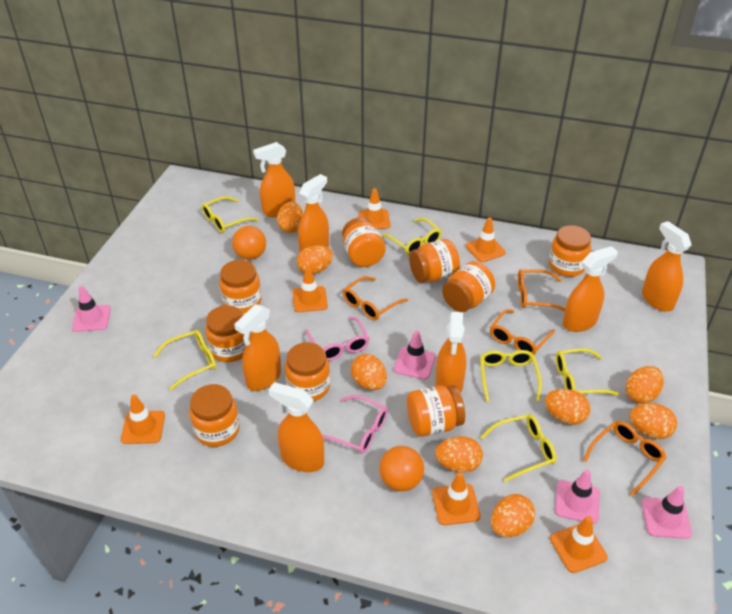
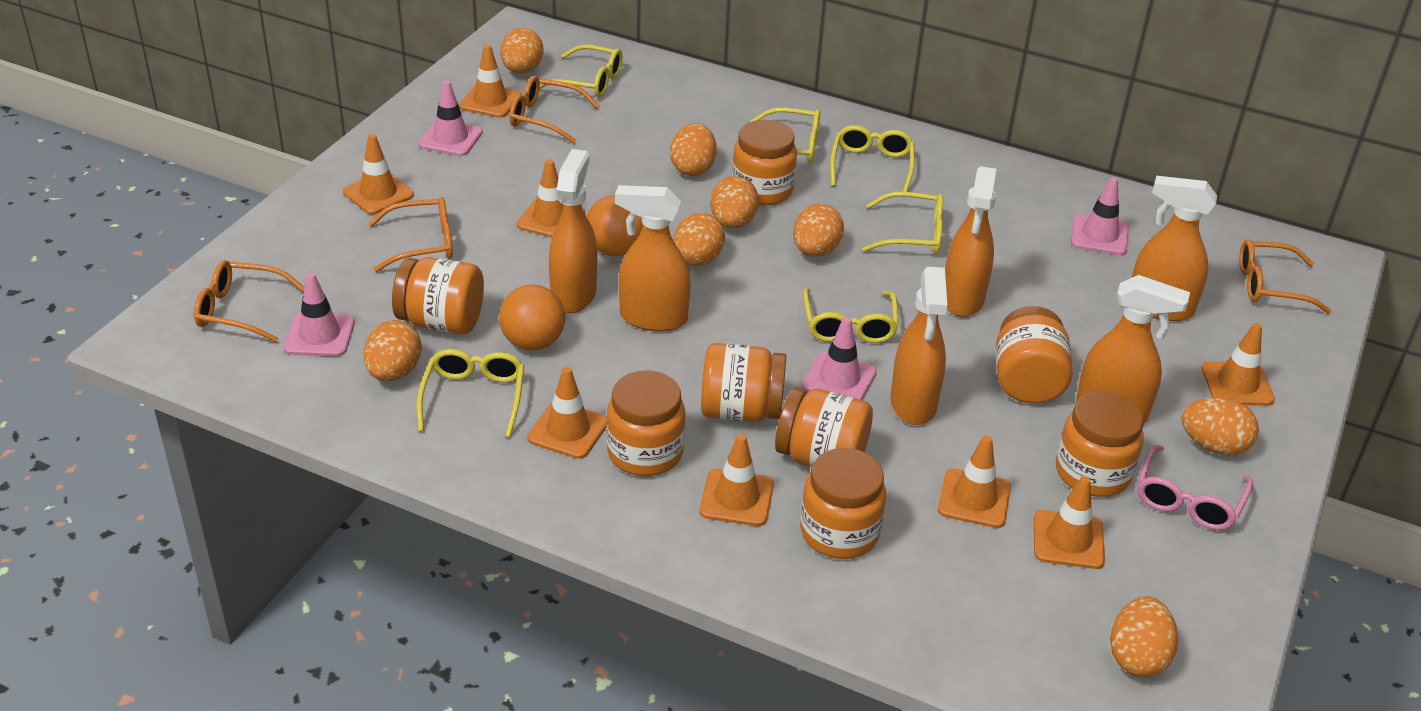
orange jar: 9 -> 8
orange spray bottle: 7 -> 6
orange traffic cone: 6 -> 8
pink glasses: 2 -> 1

